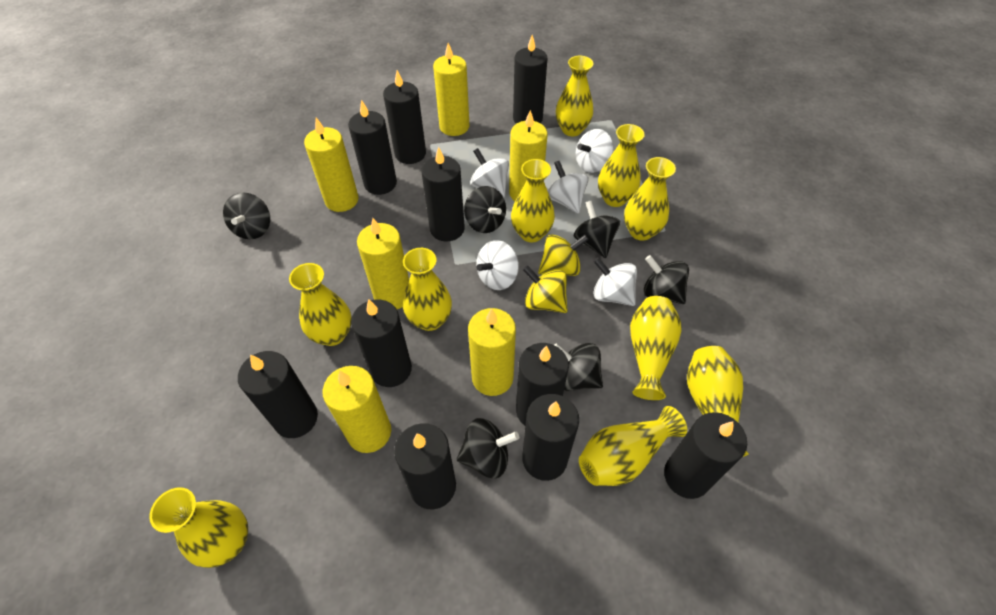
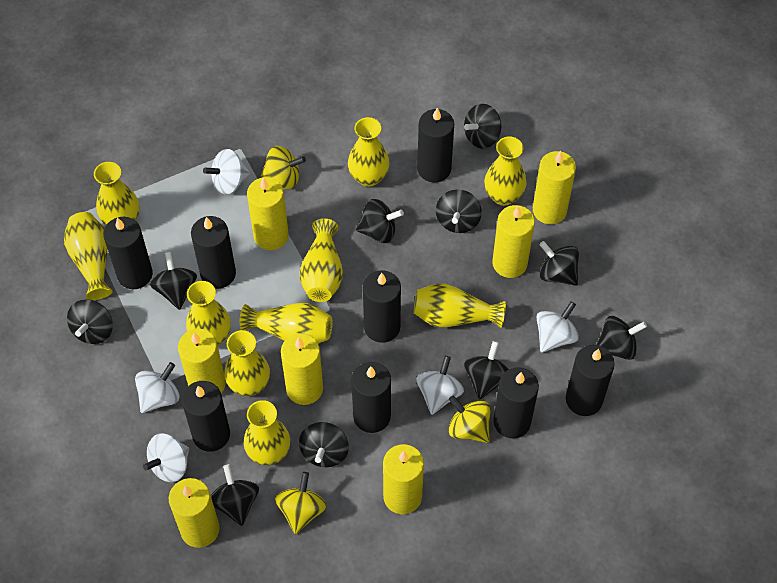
black candle: 10 -> 8
black spinning top: 6 -> 10
yellow candle: 6 -> 7
yellow spinning top: 2 -> 3

